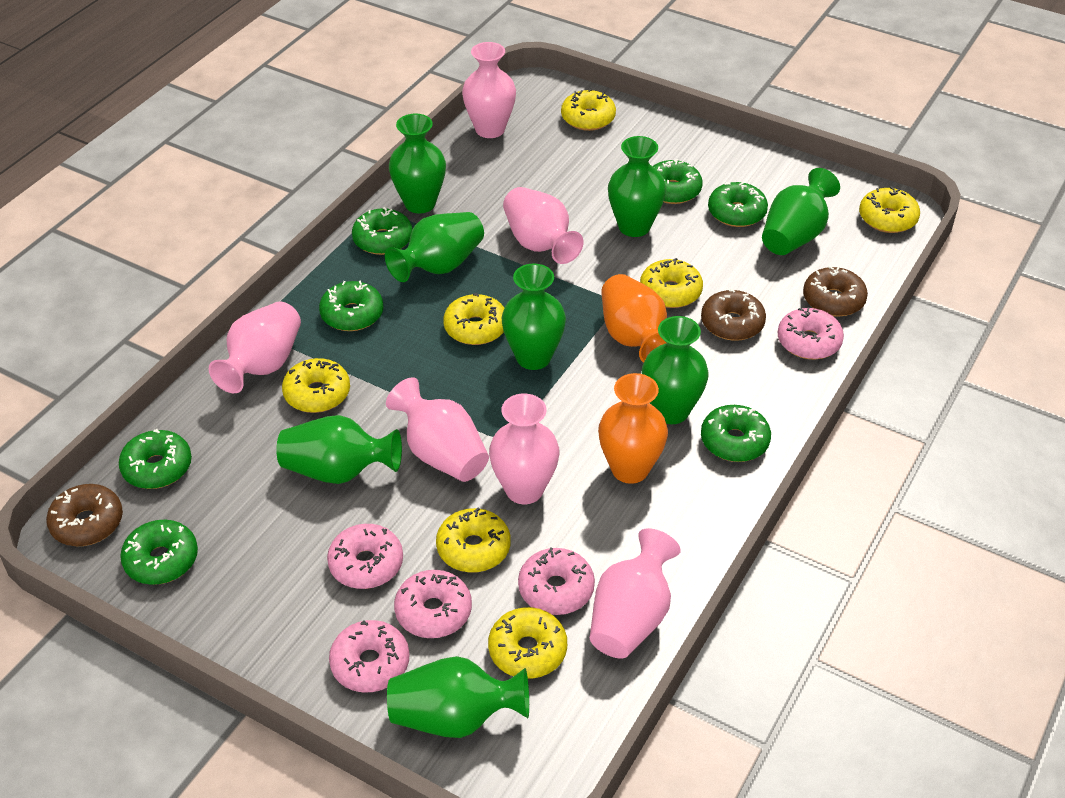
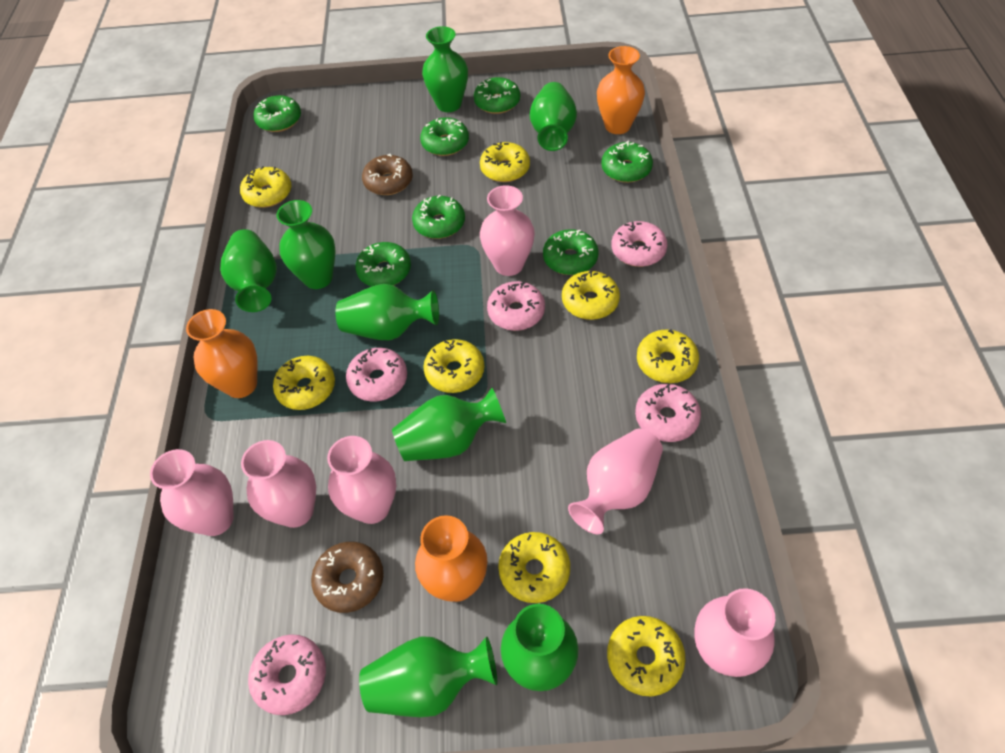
brown donut: 3 -> 2
orange vase: 2 -> 3
yellow donut: 7 -> 8

